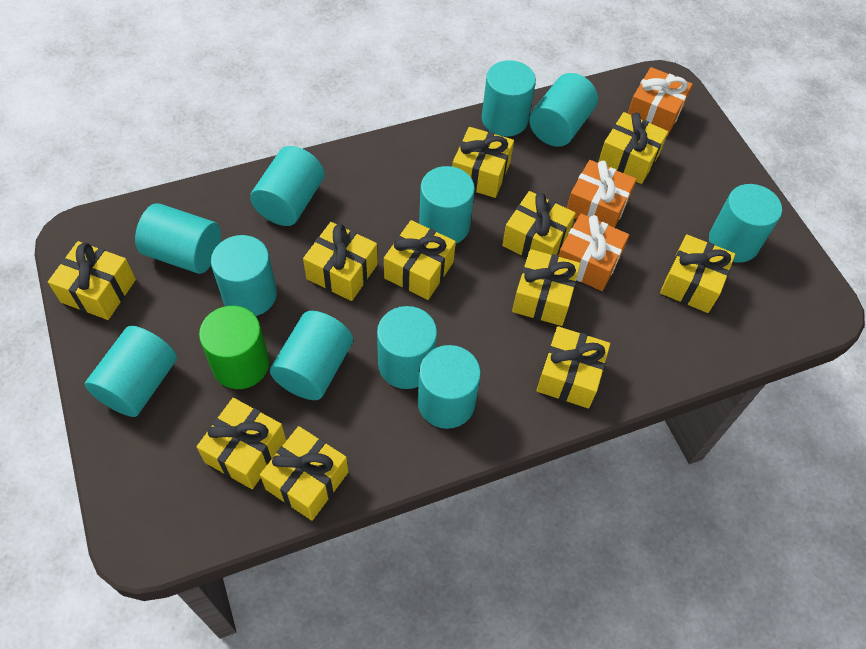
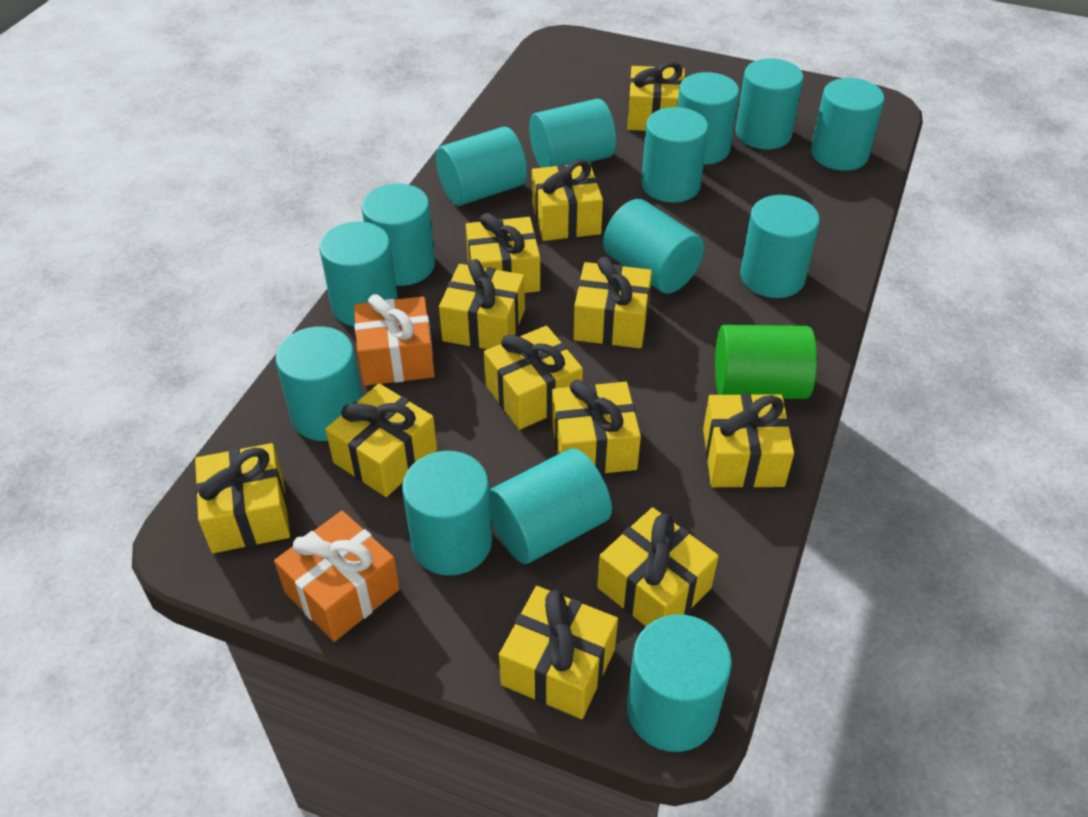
orange gift: 3 -> 2
turquoise cylinder: 11 -> 14
yellow gift: 11 -> 12

